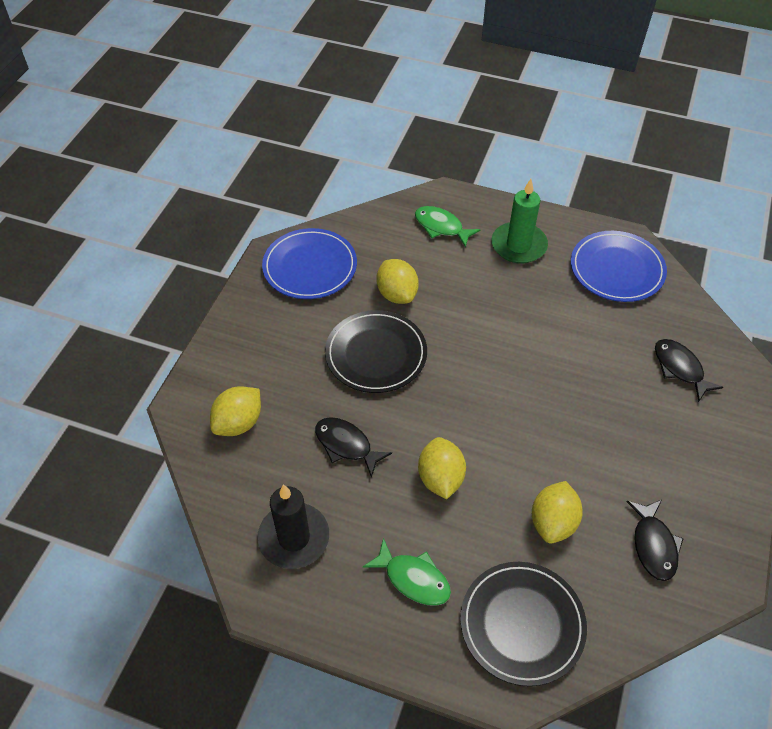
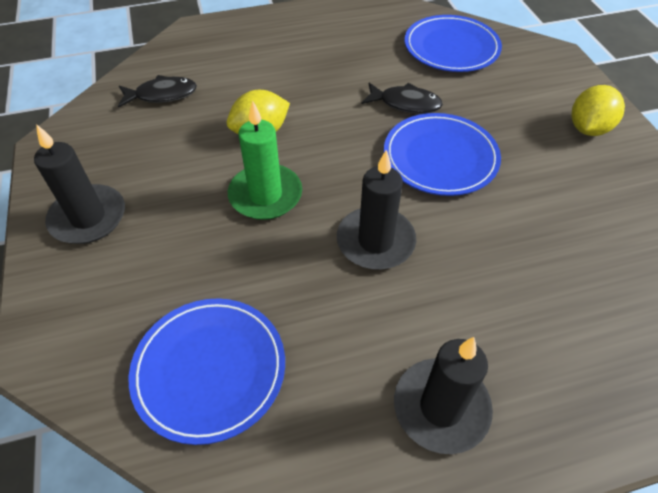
black candle: 1 -> 3
black fish: 3 -> 2
black plate: 2 -> 0
blue plate: 2 -> 3
green fish: 2 -> 0
yellow lemon: 4 -> 2

